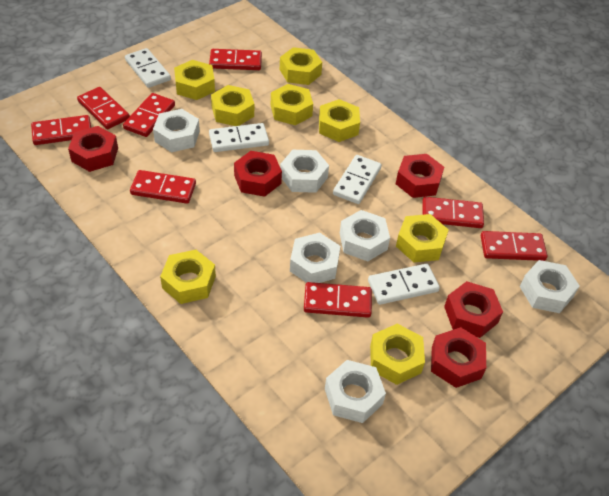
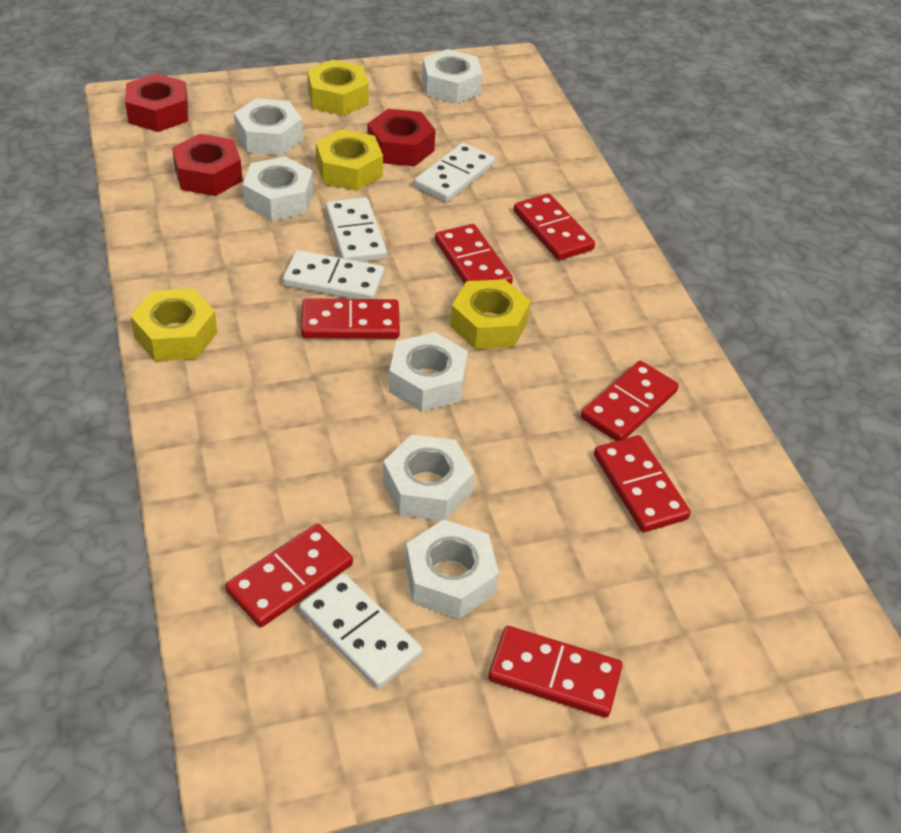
red domino: 8 -> 7
red nut: 5 -> 3
yellow nut: 8 -> 4

